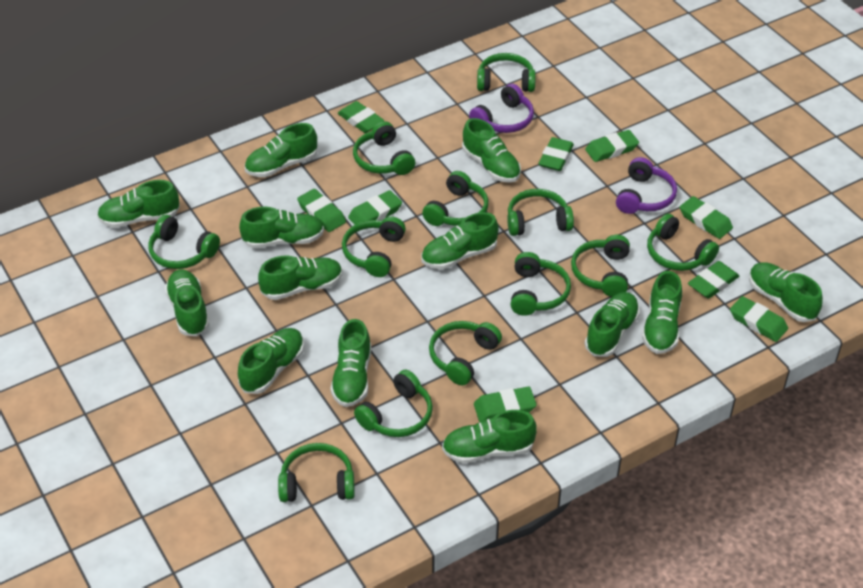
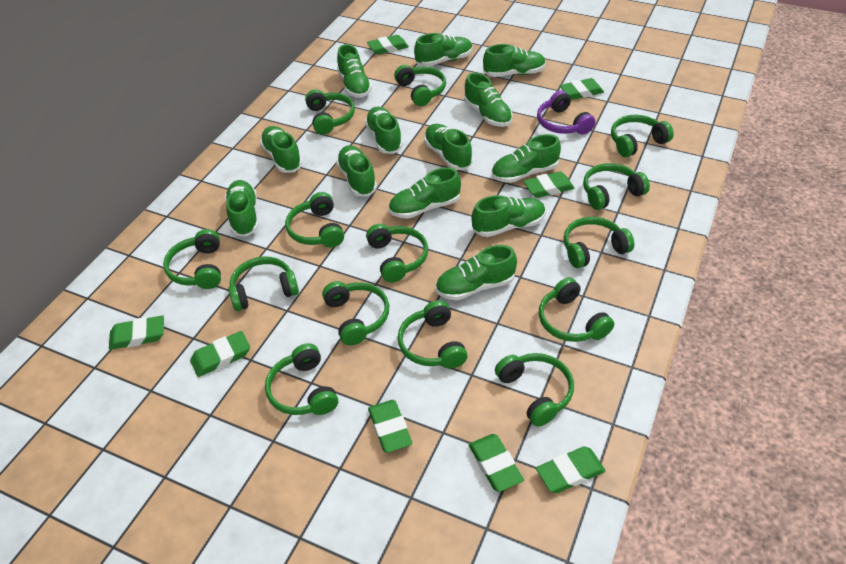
green eraser: 9 -> 8
green headphones: 12 -> 14
purple headphones: 2 -> 1

